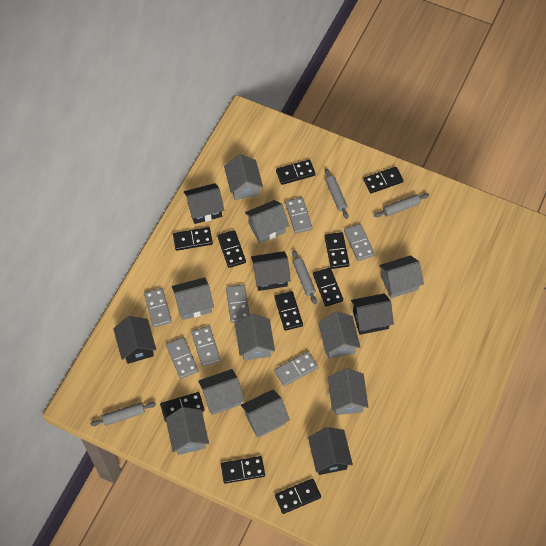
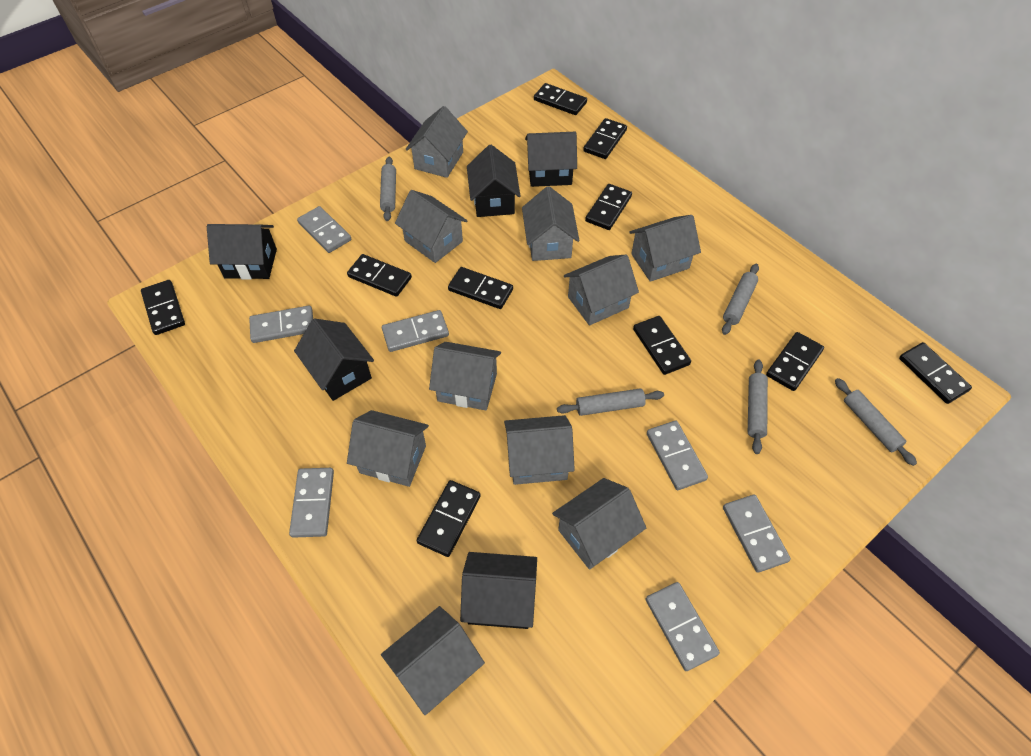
grey rolling pin: 4 -> 5

